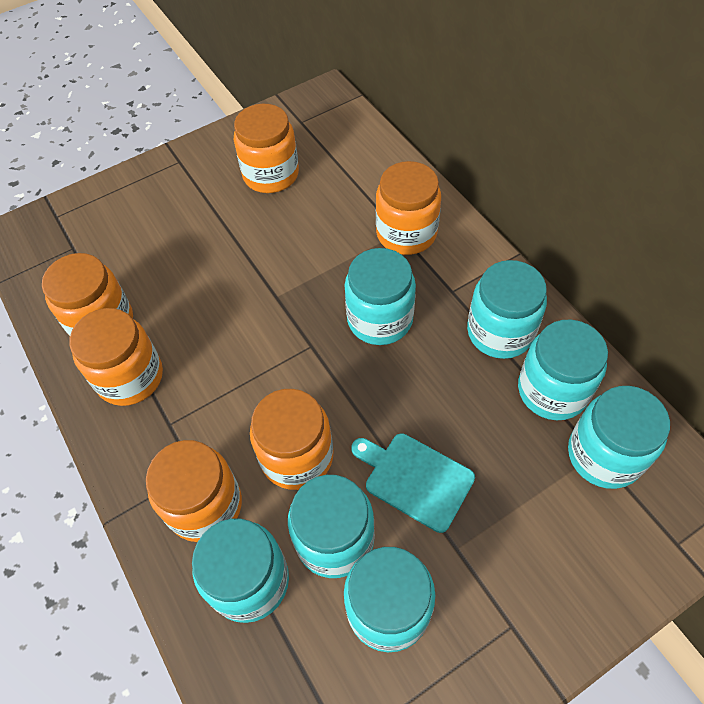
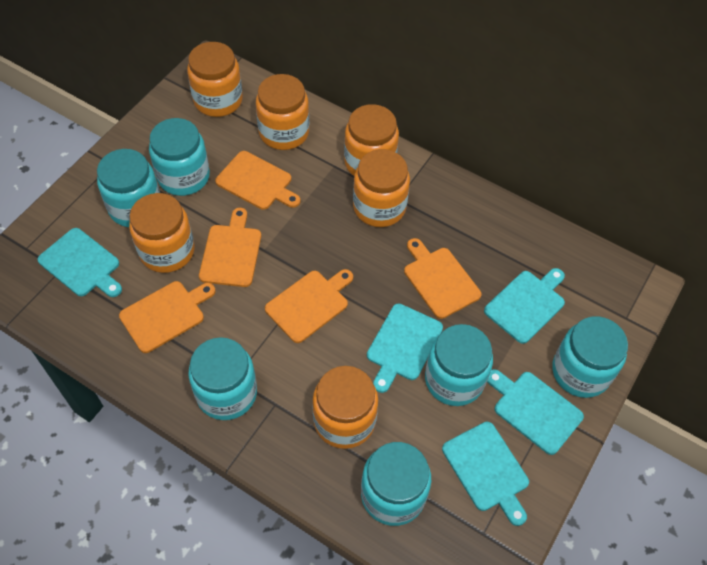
orange cutting board: 0 -> 5
turquoise cutting board: 1 -> 5
turquoise jar: 7 -> 6

